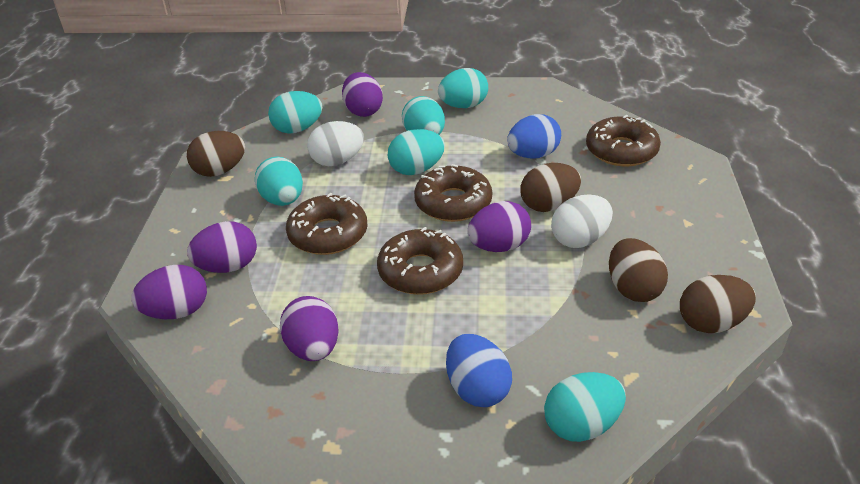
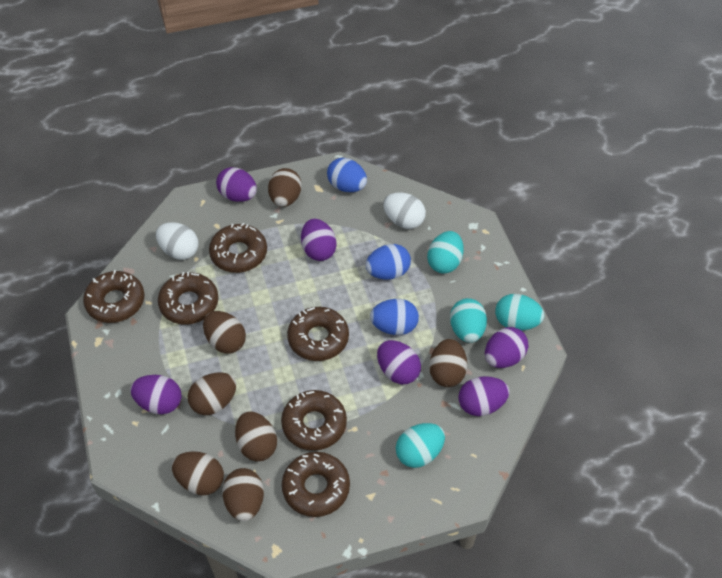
blue egg: 2 -> 3
brown donut: 4 -> 6
brown egg: 4 -> 7
purple egg: 5 -> 6
turquoise egg: 6 -> 4

